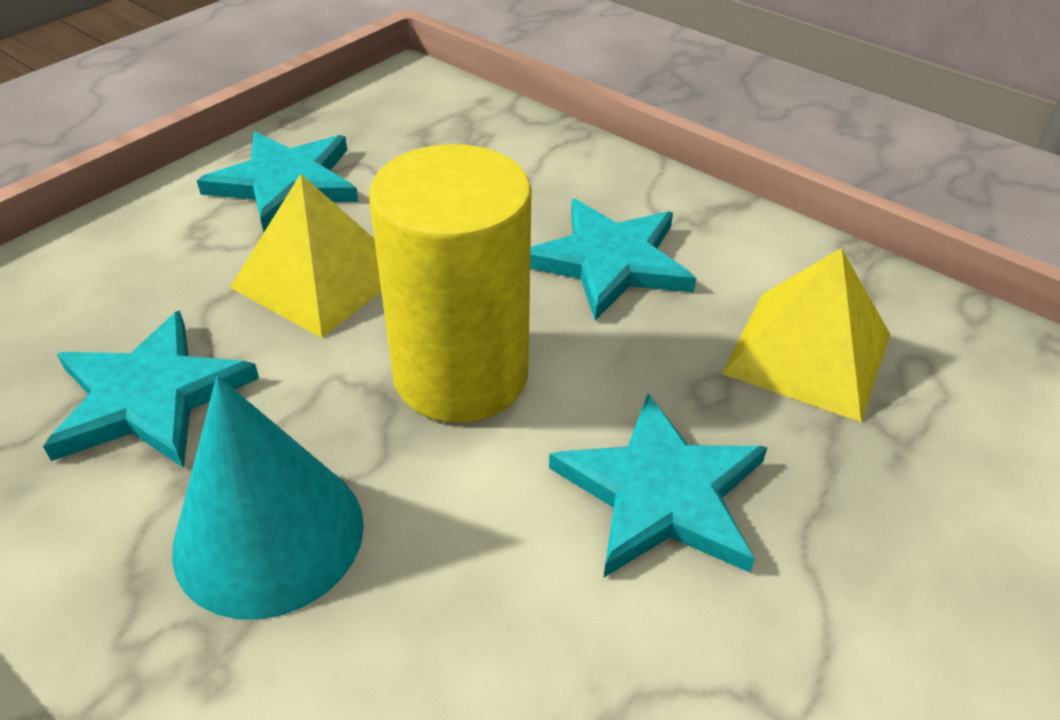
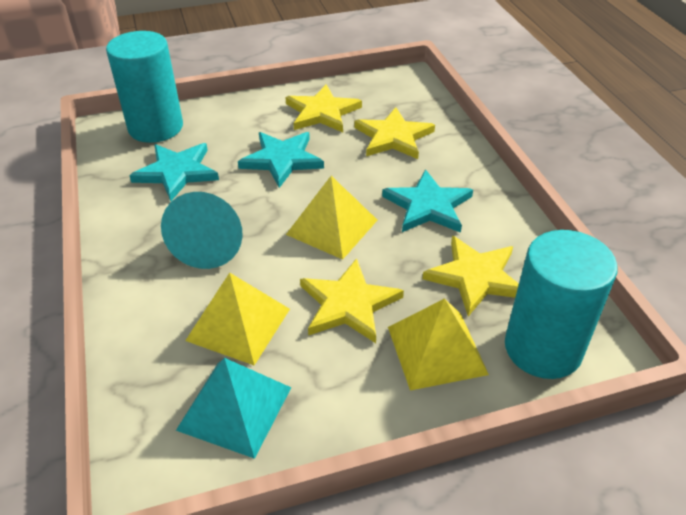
turquoise cylinder: 0 -> 2
turquoise pyramid: 0 -> 1
turquoise star: 4 -> 3
yellow cylinder: 1 -> 0
yellow pyramid: 2 -> 3
yellow star: 0 -> 4

